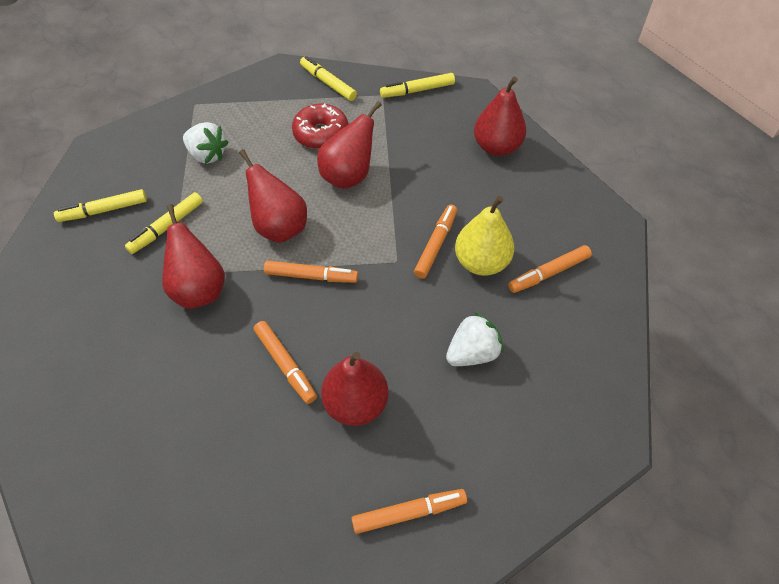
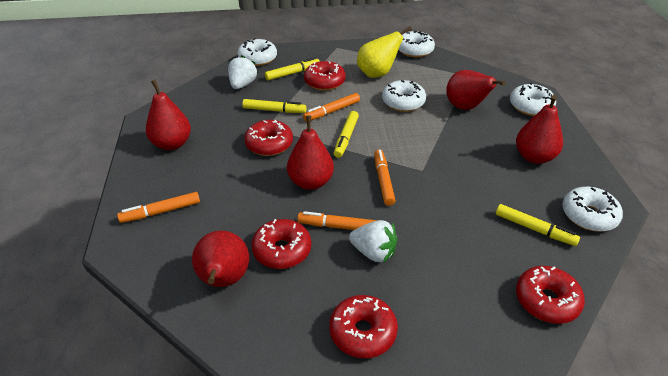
orange marker: 5 -> 4
red donut: 1 -> 5
white donut: 0 -> 5

